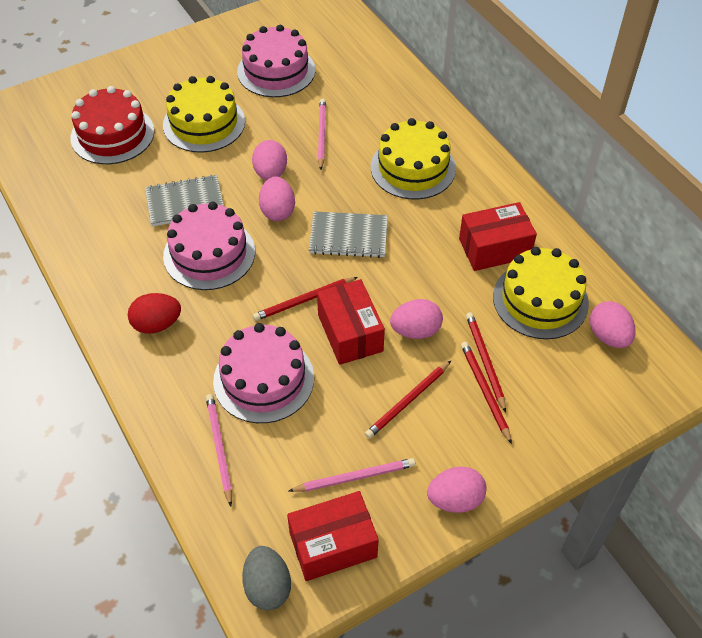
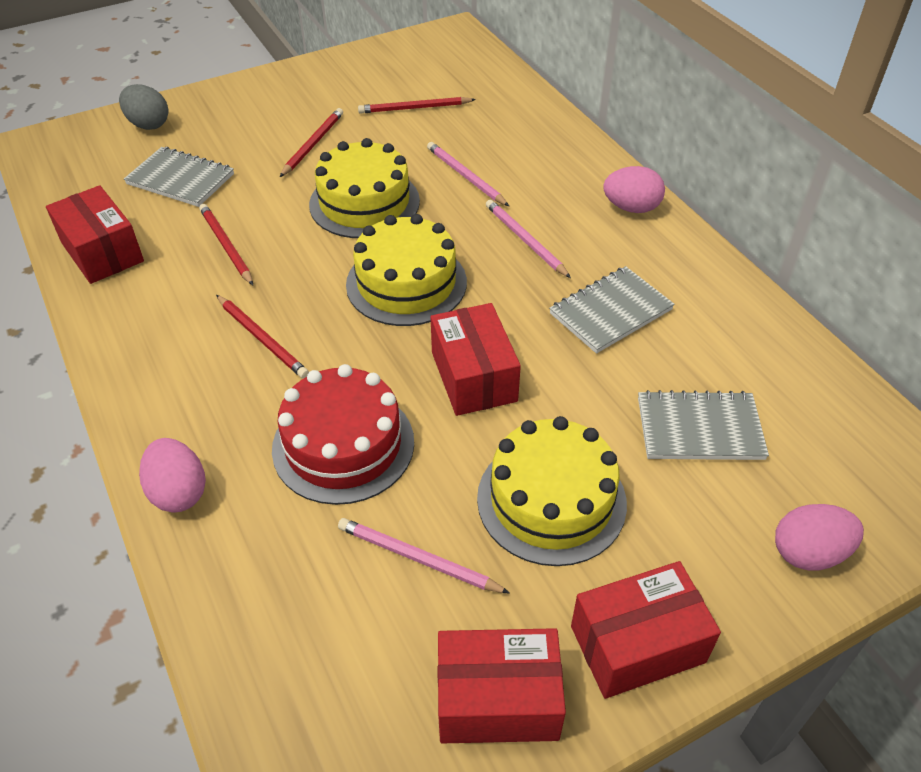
grey notebook: 2 -> 3
pink cake: 3 -> 0
pink egg: 5 -> 3
red box: 3 -> 4
red egg: 1 -> 0

